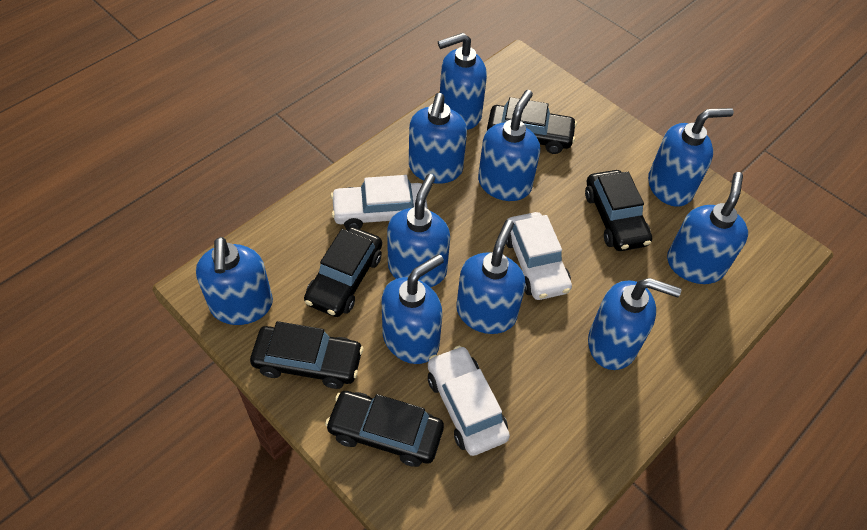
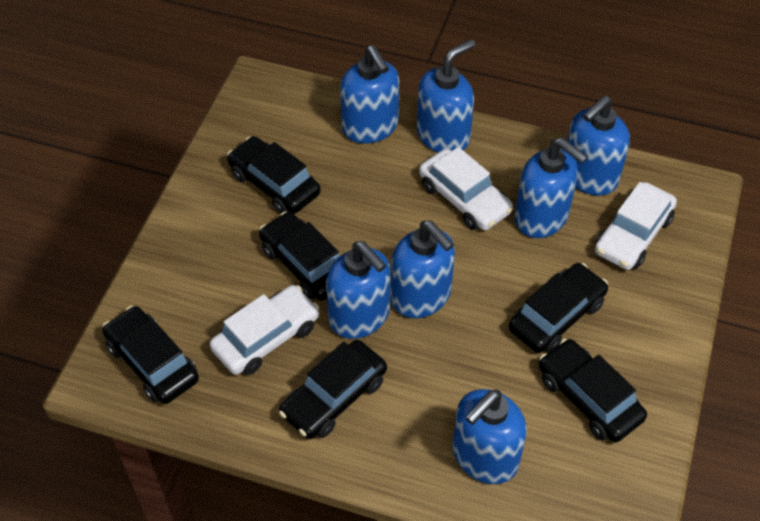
black car: 5 -> 6
blue soap dispenser: 10 -> 7

